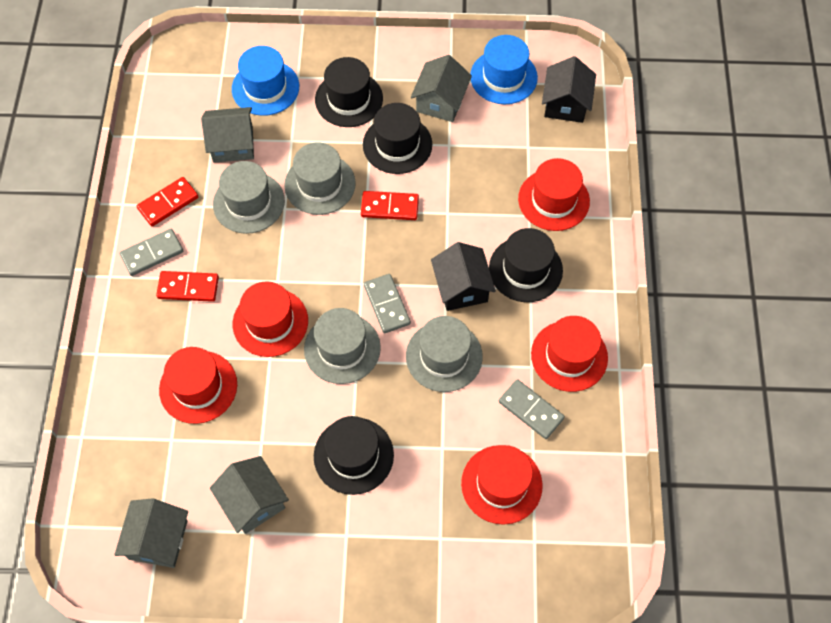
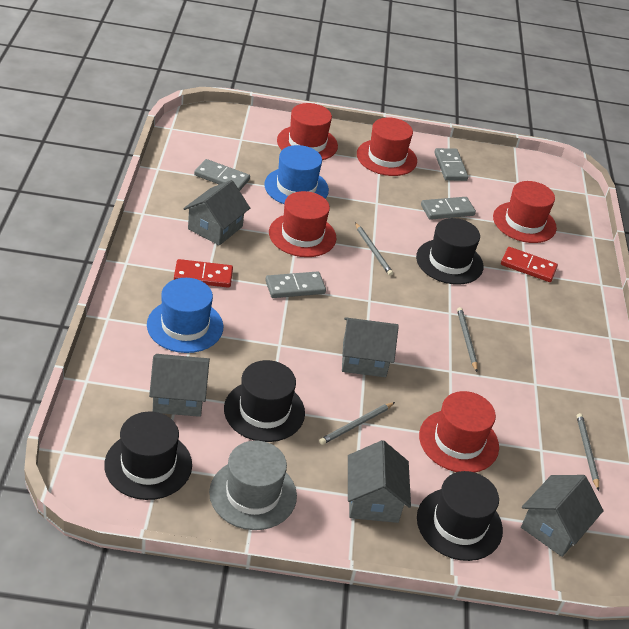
black house: 2 -> 0
grey domino: 3 -> 4
grey hat: 4 -> 1
grey house: 4 -> 5
grey pencil: 0 -> 4
red domino: 3 -> 2

